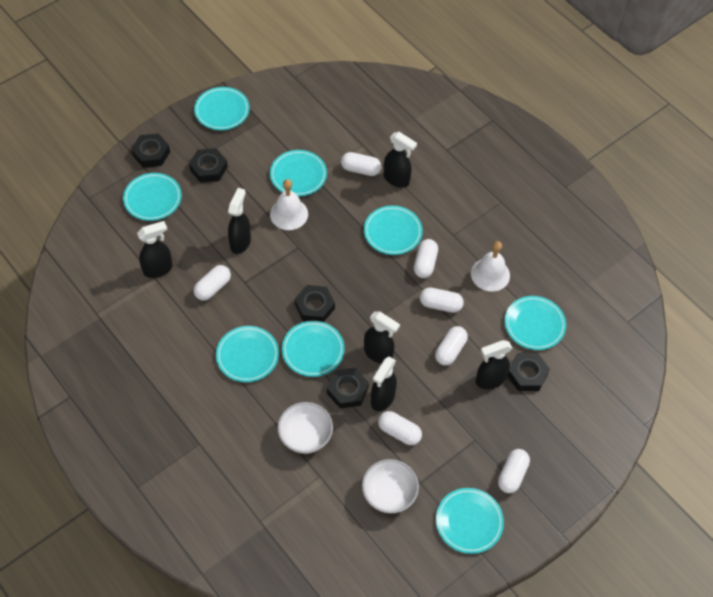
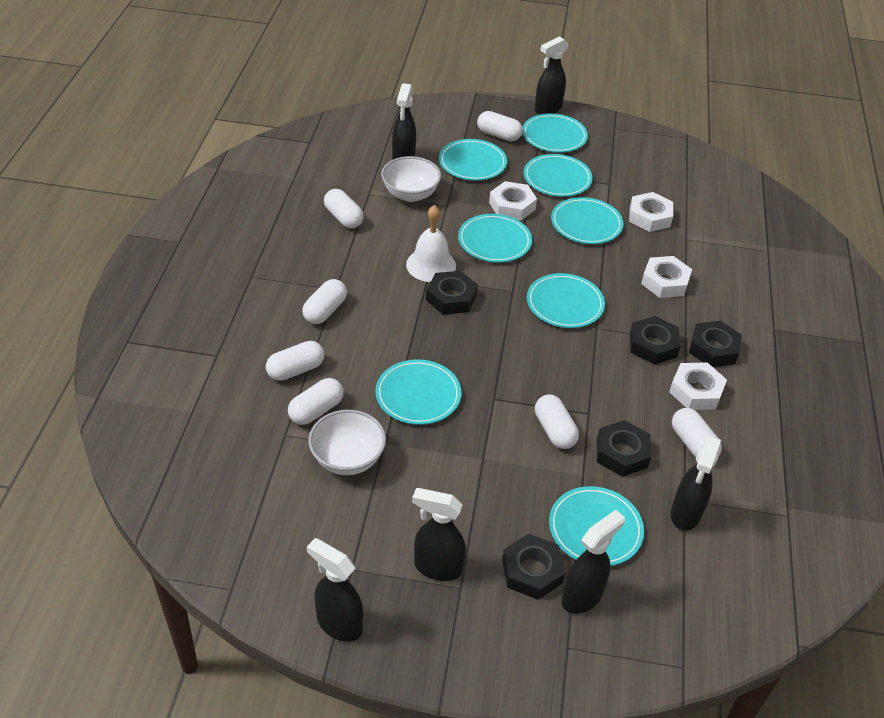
white bell: 2 -> 1
white nut: 0 -> 4

